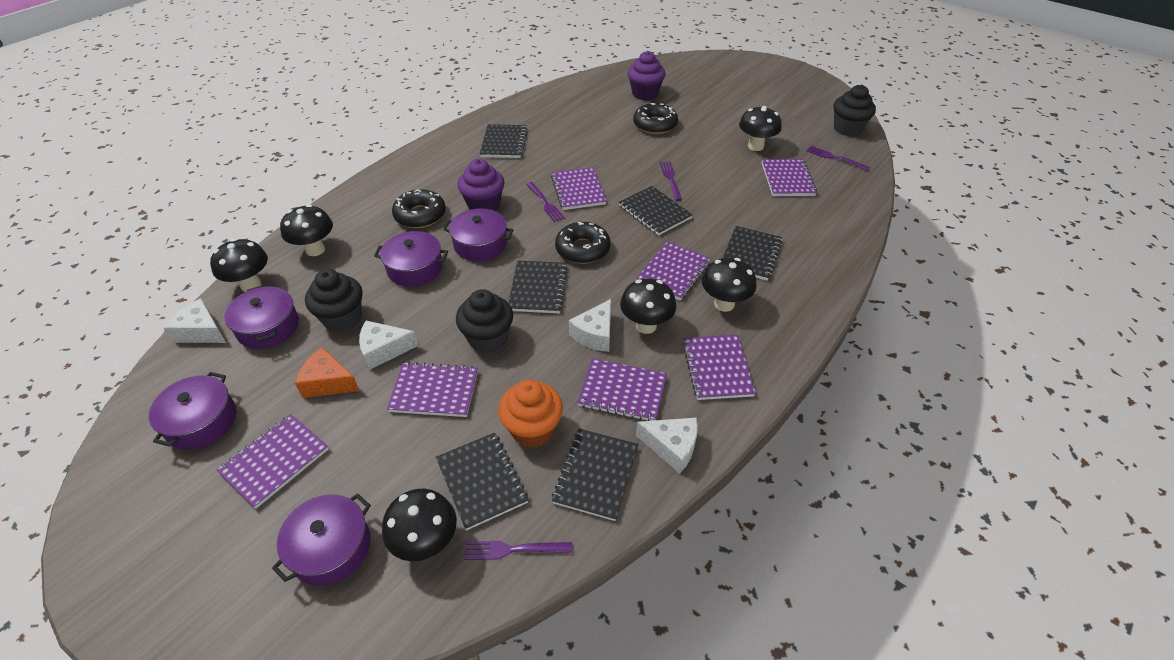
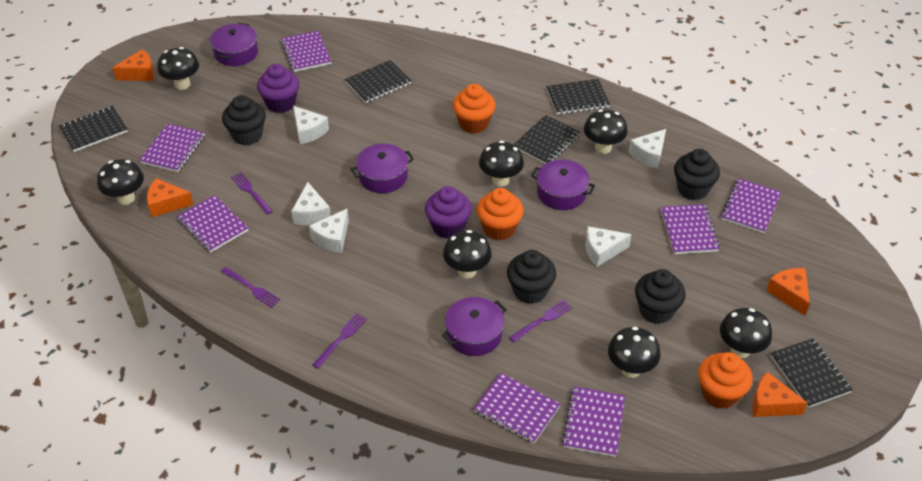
black cupcake: 3 -> 4
black donut: 3 -> 0
black mushroom: 6 -> 7
black notebook: 6 -> 5
orange cheese: 1 -> 4
orange cupcake: 1 -> 3
purple pot: 5 -> 4
white cheese: 4 -> 5

